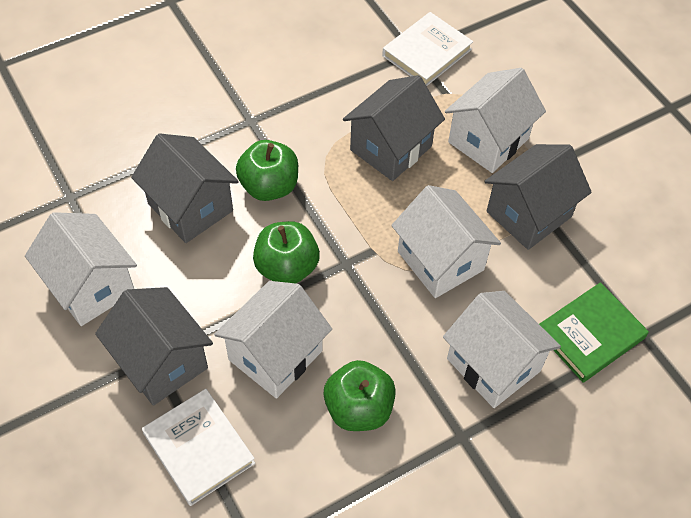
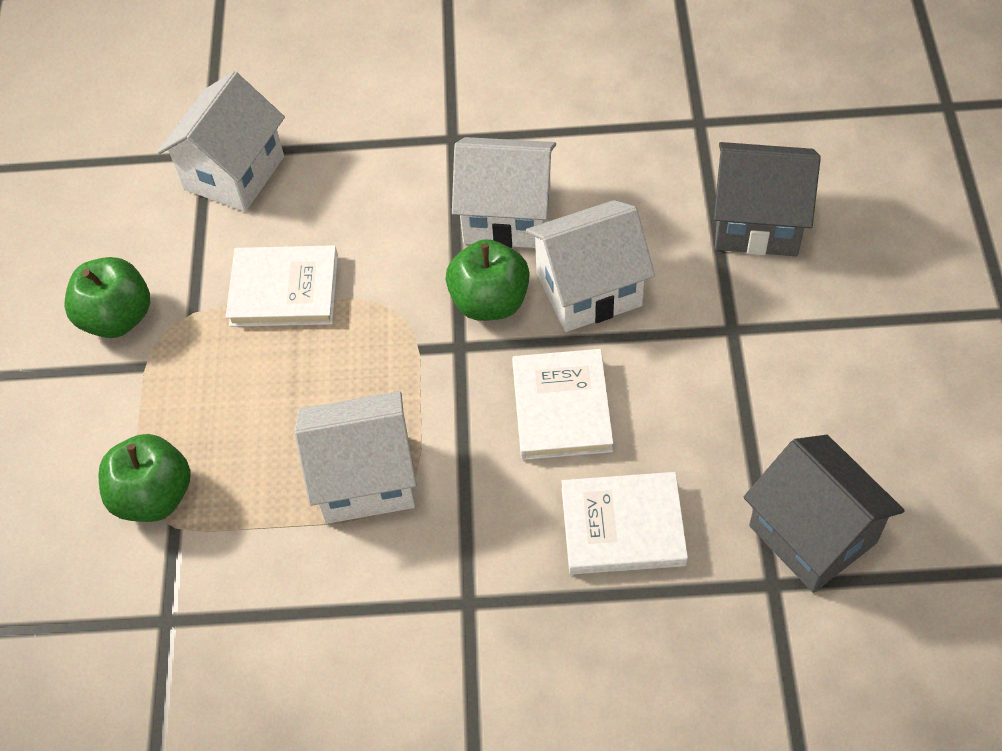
green book: 1 -> 0
grey house: 4 -> 2
white book: 2 -> 3
white house: 5 -> 4

